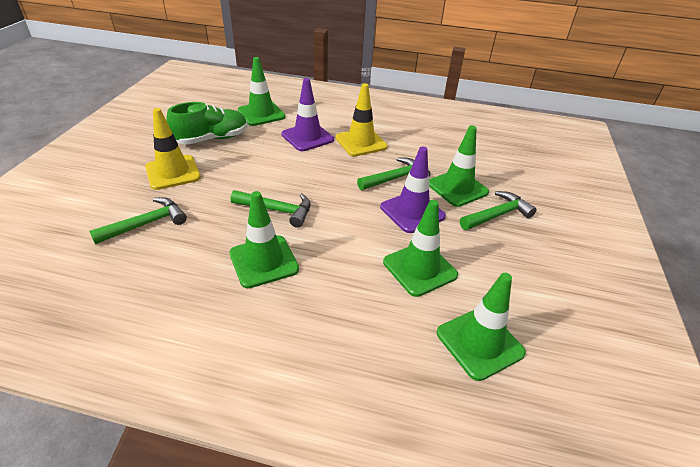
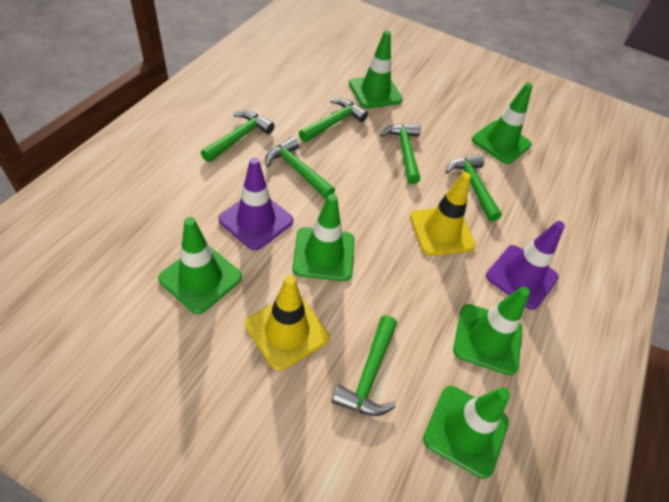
green hammer: 4 -> 6
green shoe: 1 -> 0
green traffic cone: 5 -> 6

